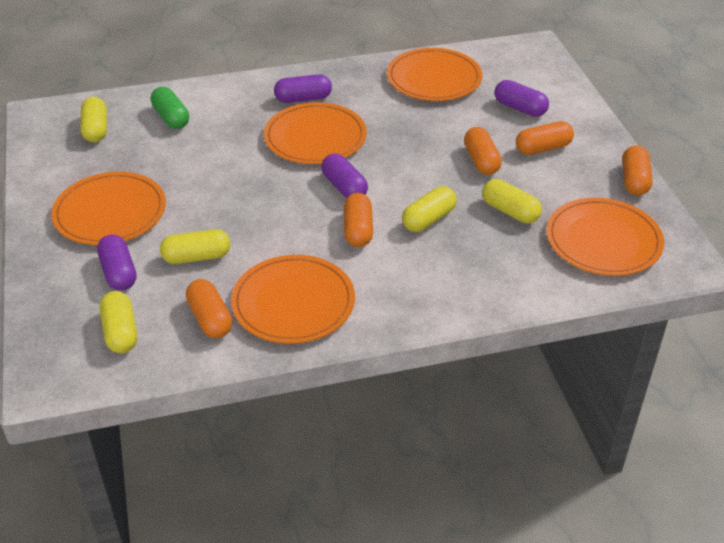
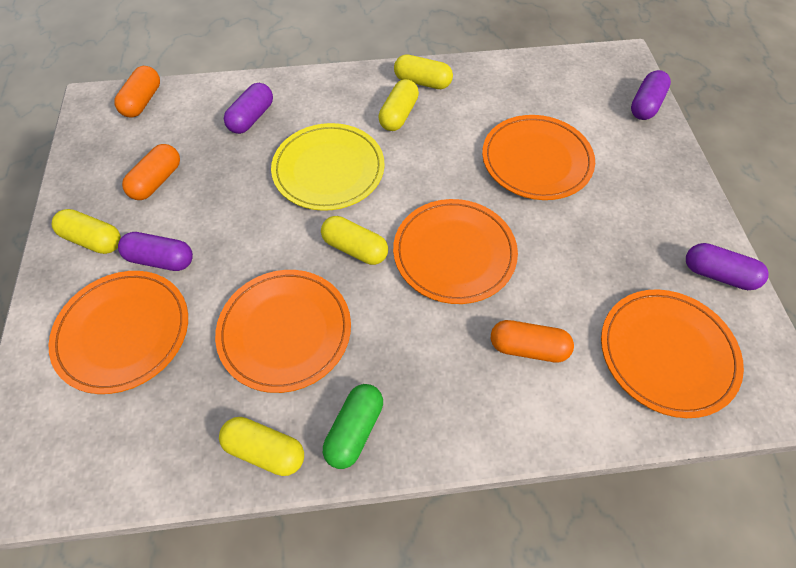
orange capsule: 5 -> 3
yellow plate: 0 -> 1

